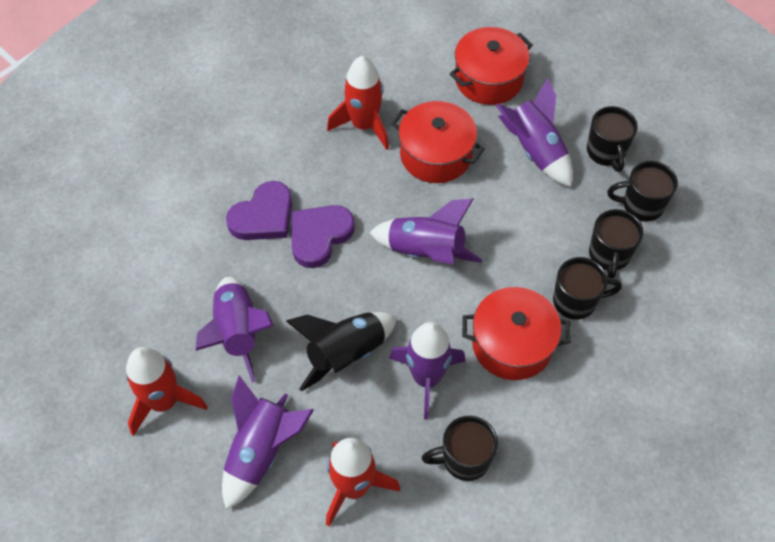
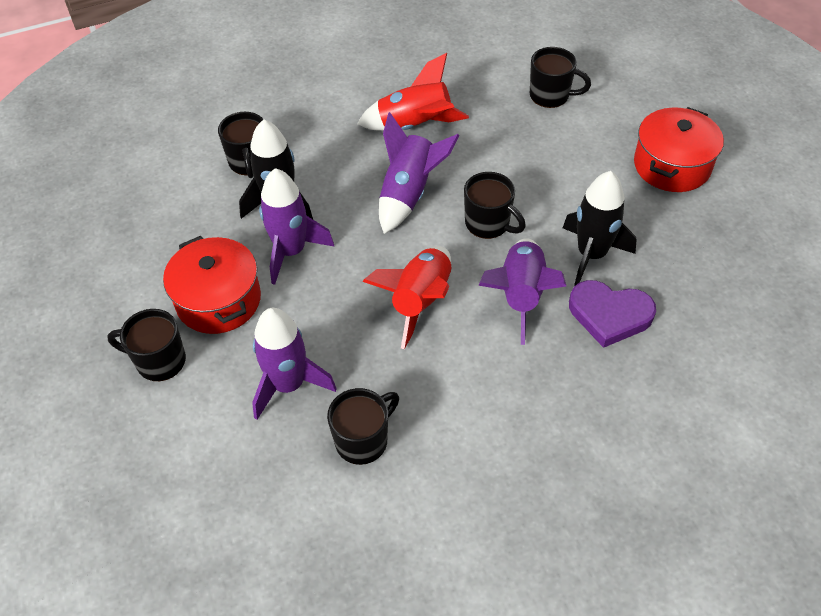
black rocket: 1 -> 2
purple heart: 2 -> 1
purple rocket: 5 -> 4
red pot: 3 -> 2
red rocket: 3 -> 2

